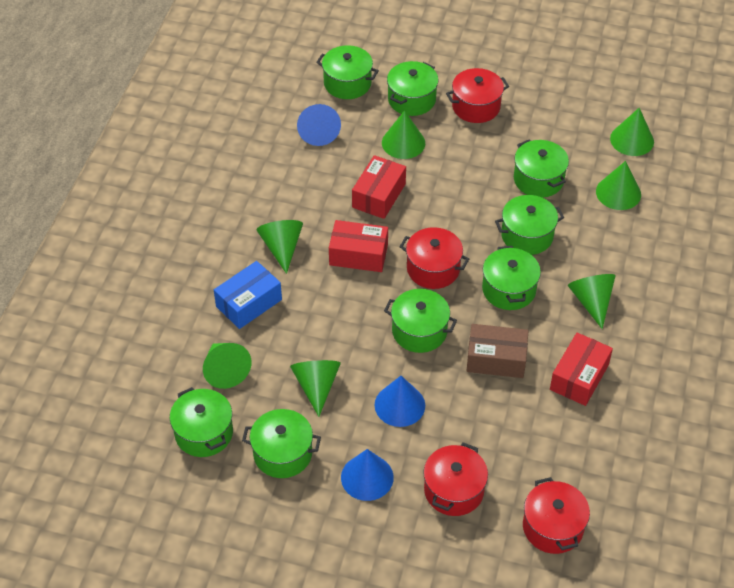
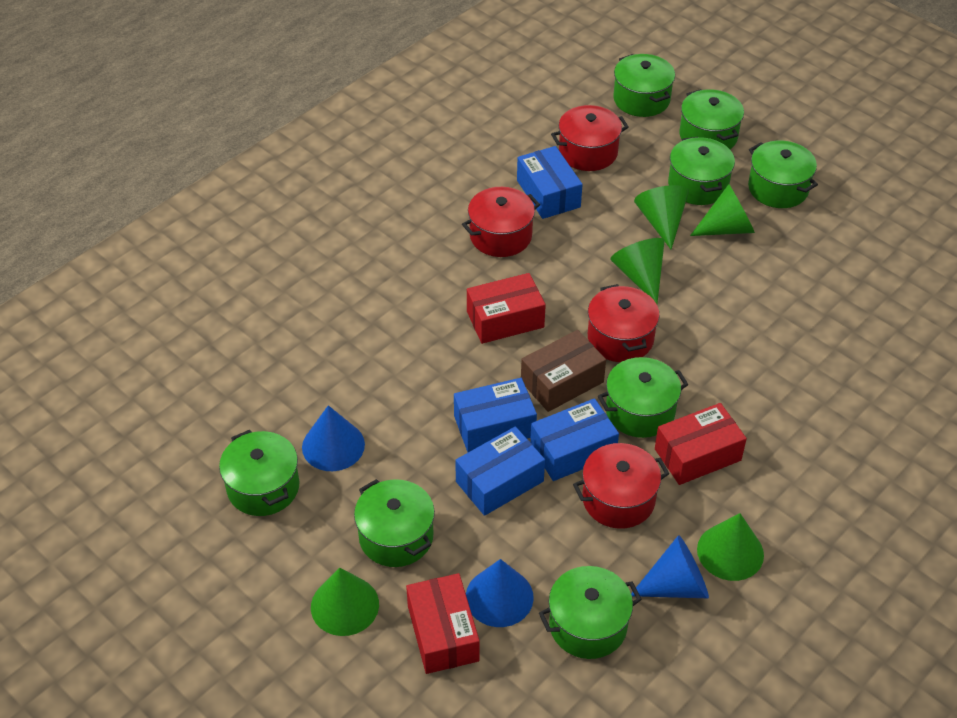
blue box: 1 -> 4
green cone: 7 -> 5

